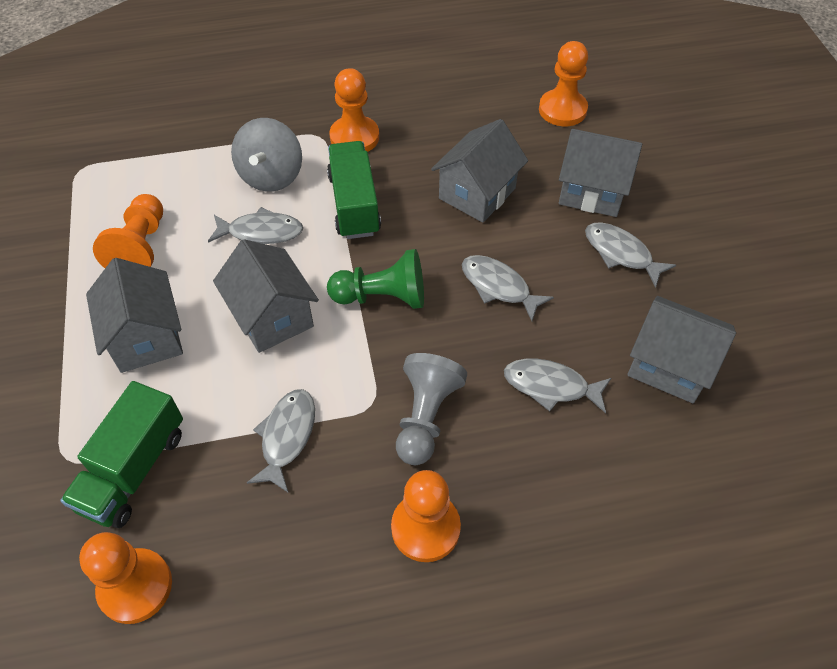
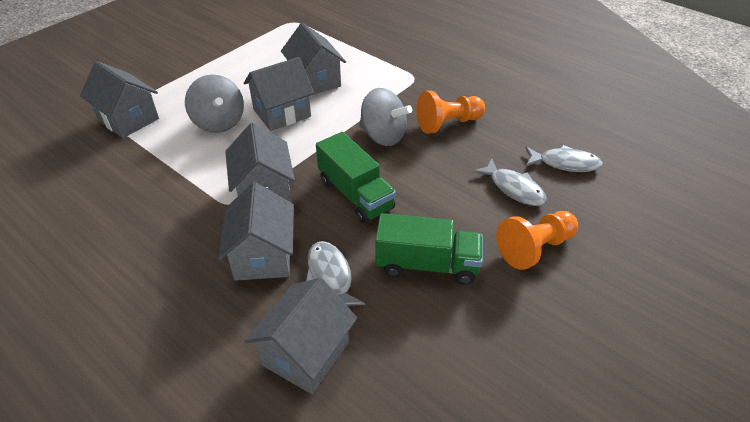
green pawn: 1 -> 0
grey fish: 5 -> 3
grey house: 5 -> 6
grey pawn: 1 -> 0
grey spinning top: 1 -> 2
orange pawn: 5 -> 2

